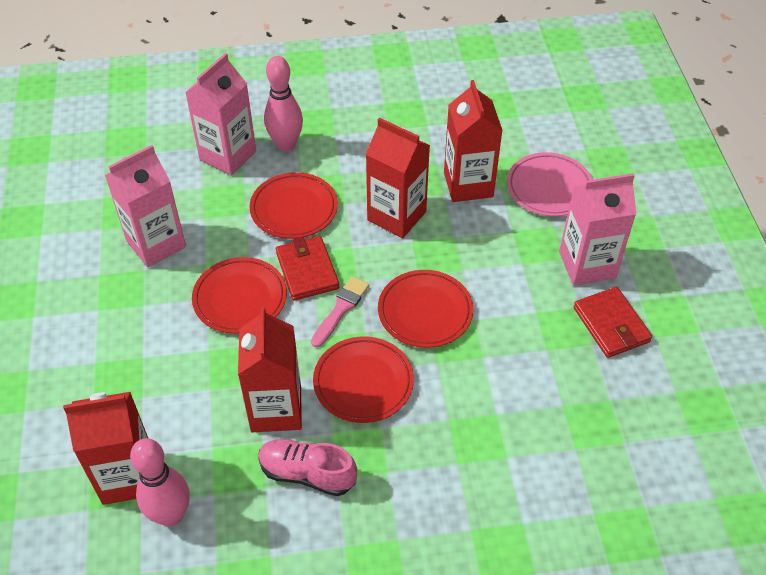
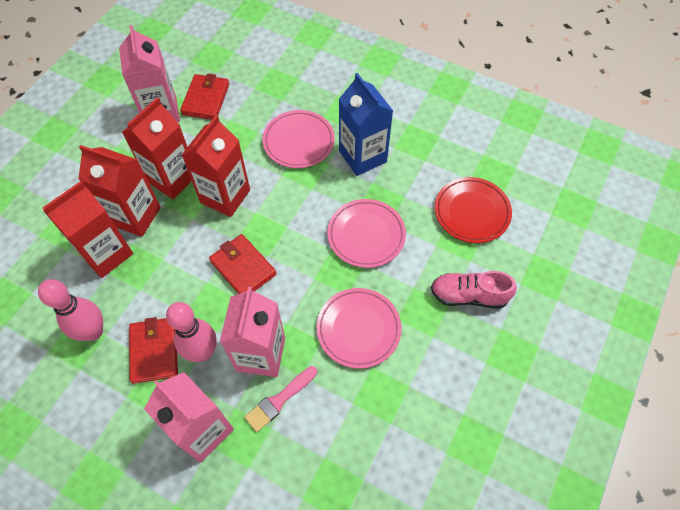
blue carton: 0 -> 1
pink plate: 1 -> 3
red plate: 4 -> 1
red wallet: 2 -> 3

